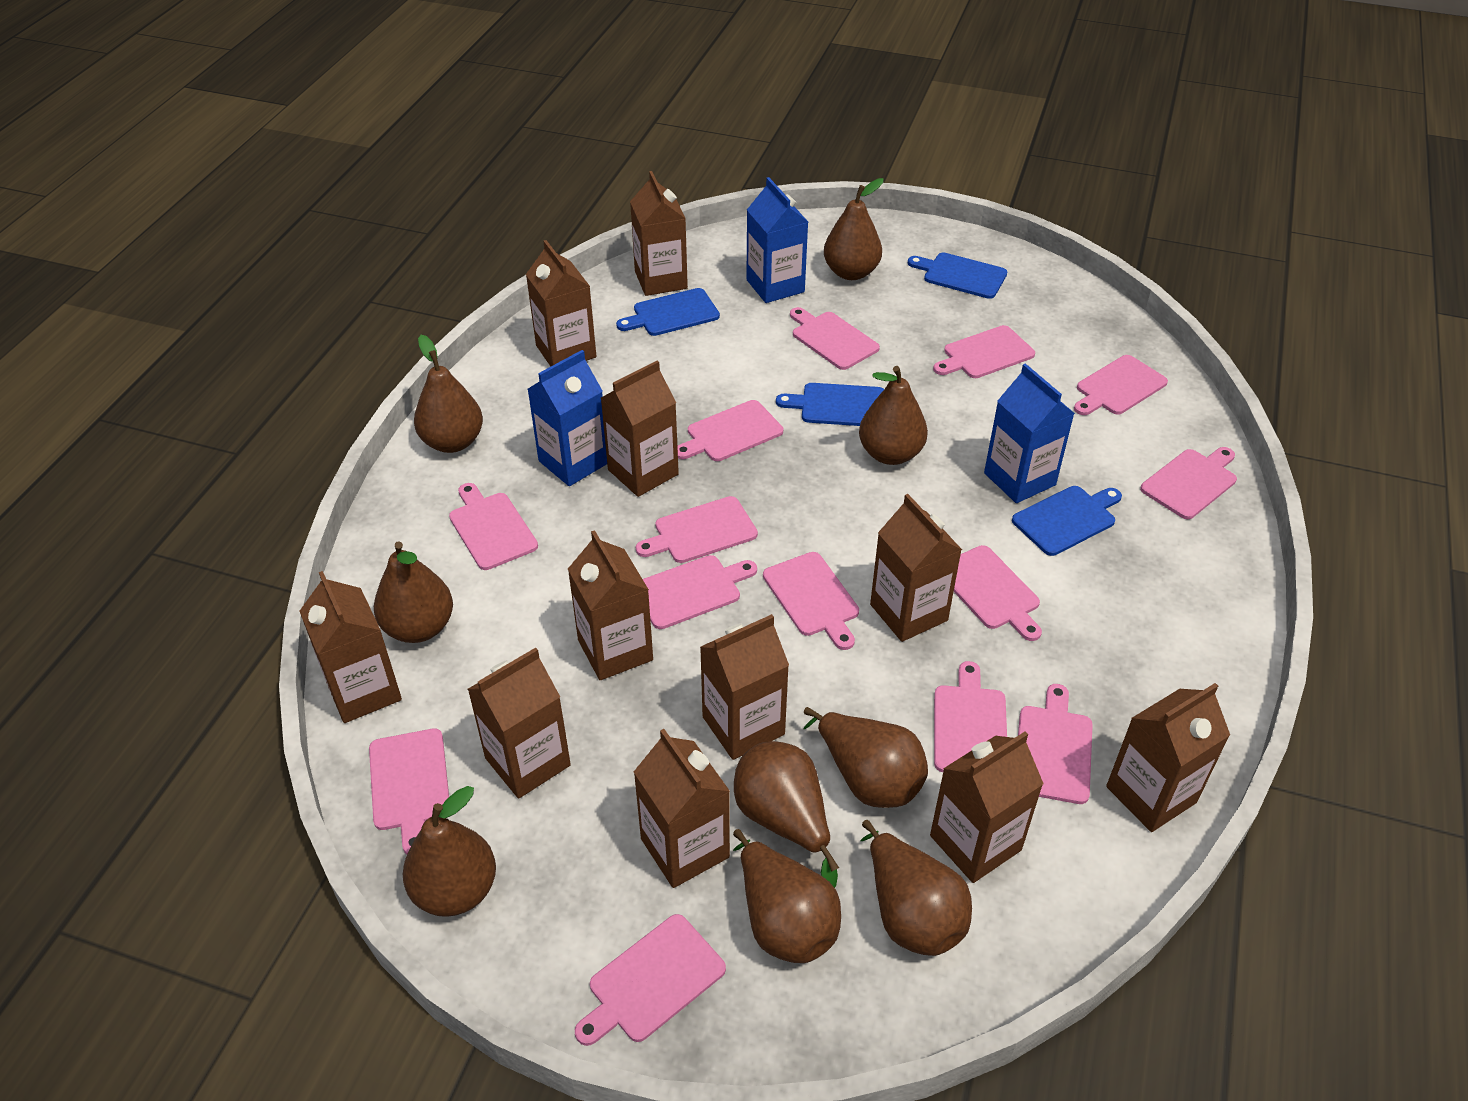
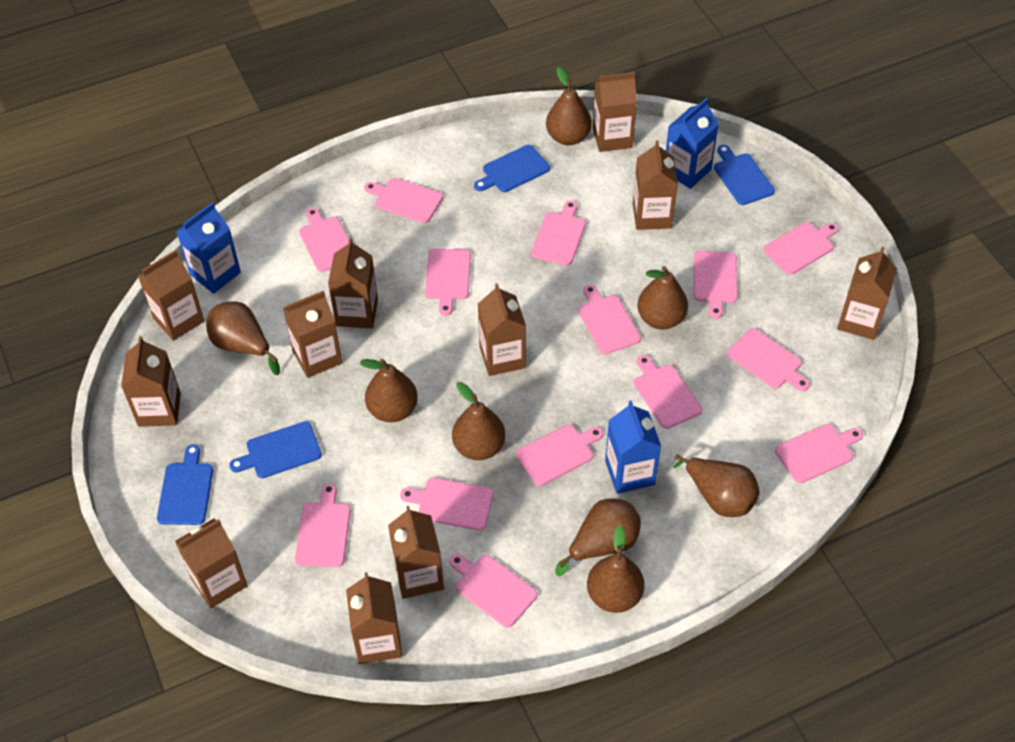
brown pear: 9 -> 8

